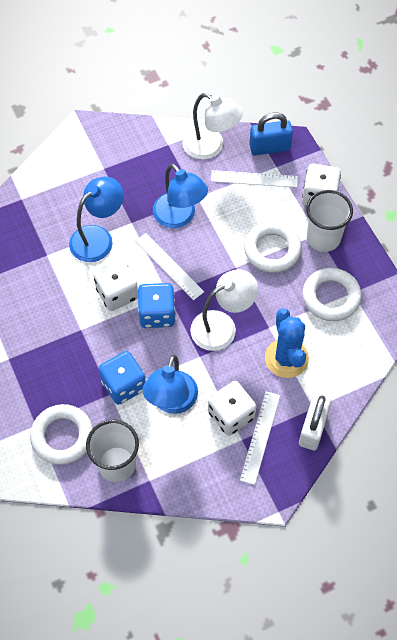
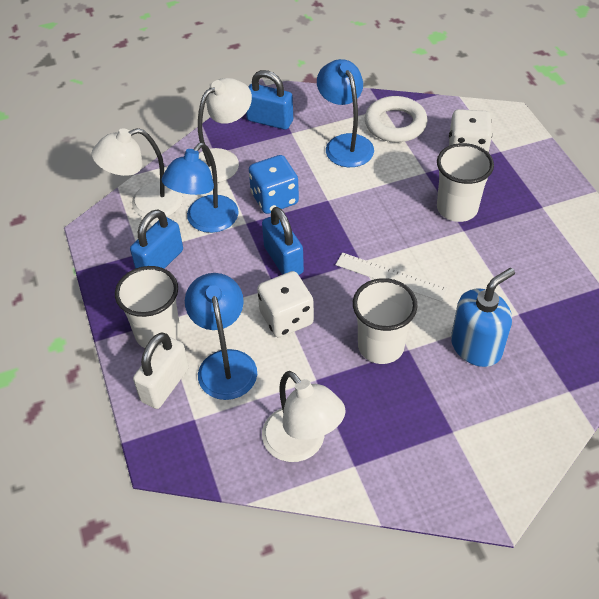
blue cactus: 1 -> 0
blue dice: 2 -> 1
blue padlock: 1 -> 3
blue soap dispenser: 0 -> 1
white cup: 2 -> 3
white dice: 3 -> 2
white lamp: 2 -> 3
white ring: 3 -> 1
white ruler: 3 -> 1

